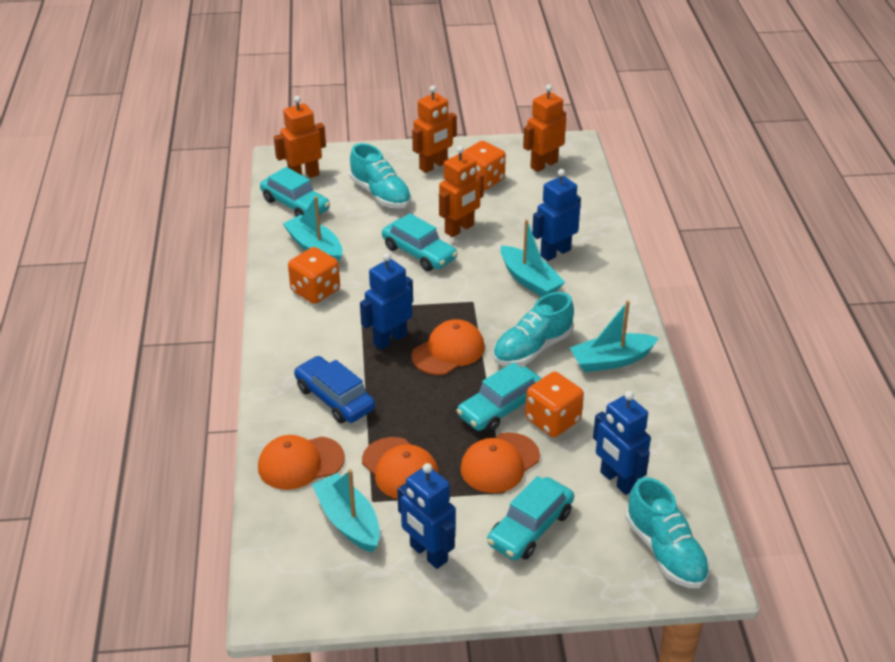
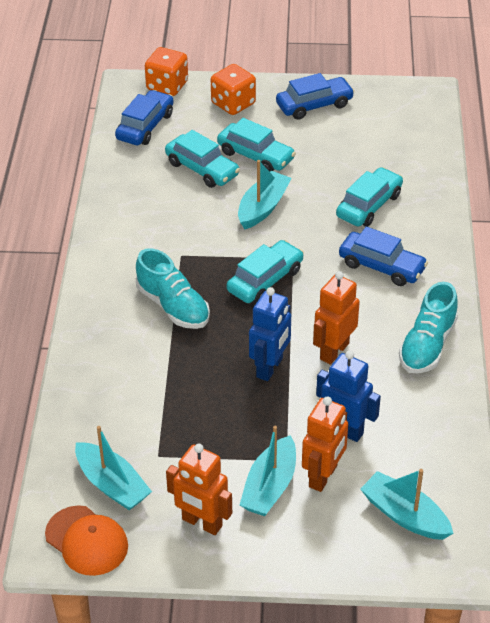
blue car: 1 -> 3
blue robot: 4 -> 2
orange cap: 4 -> 1
orange dice: 3 -> 2
orange robot: 4 -> 3
turquoise shoe: 3 -> 2

